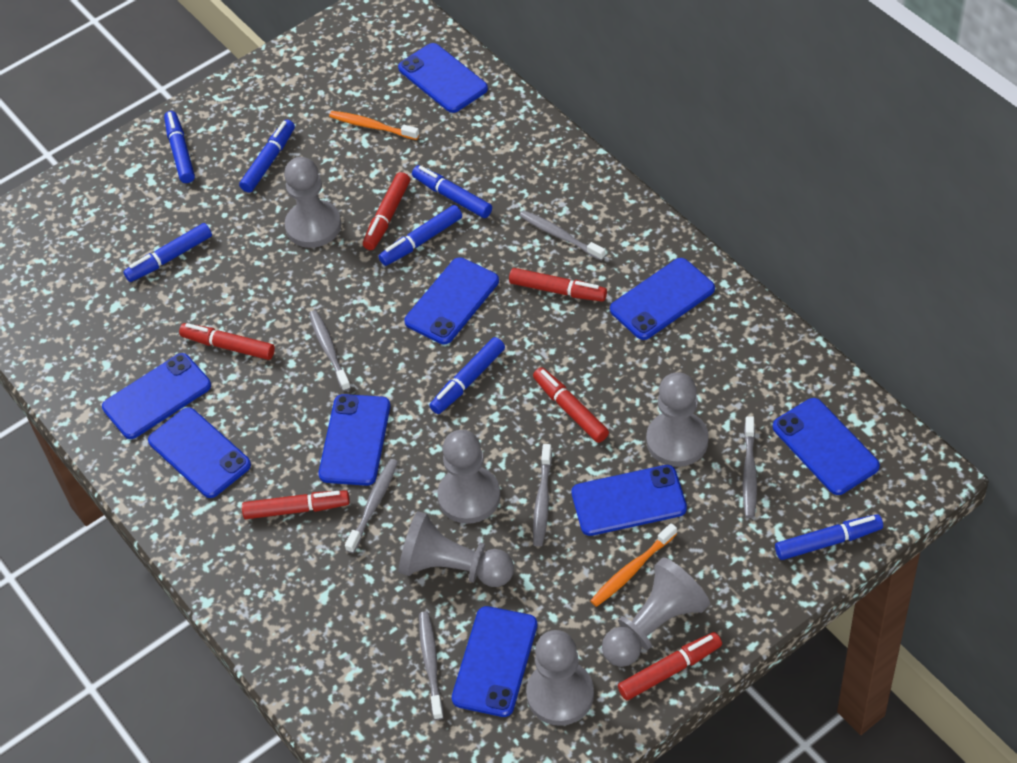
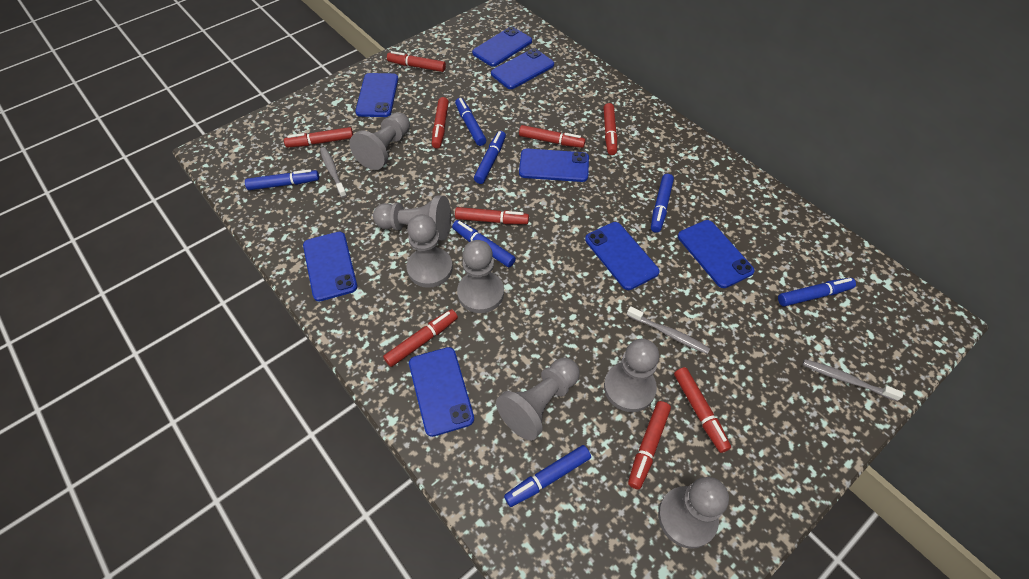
blue phone: 9 -> 8
grey pawn: 6 -> 7
grey toothbrush: 6 -> 3
orange toothbrush: 2 -> 0
red marker: 6 -> 9

